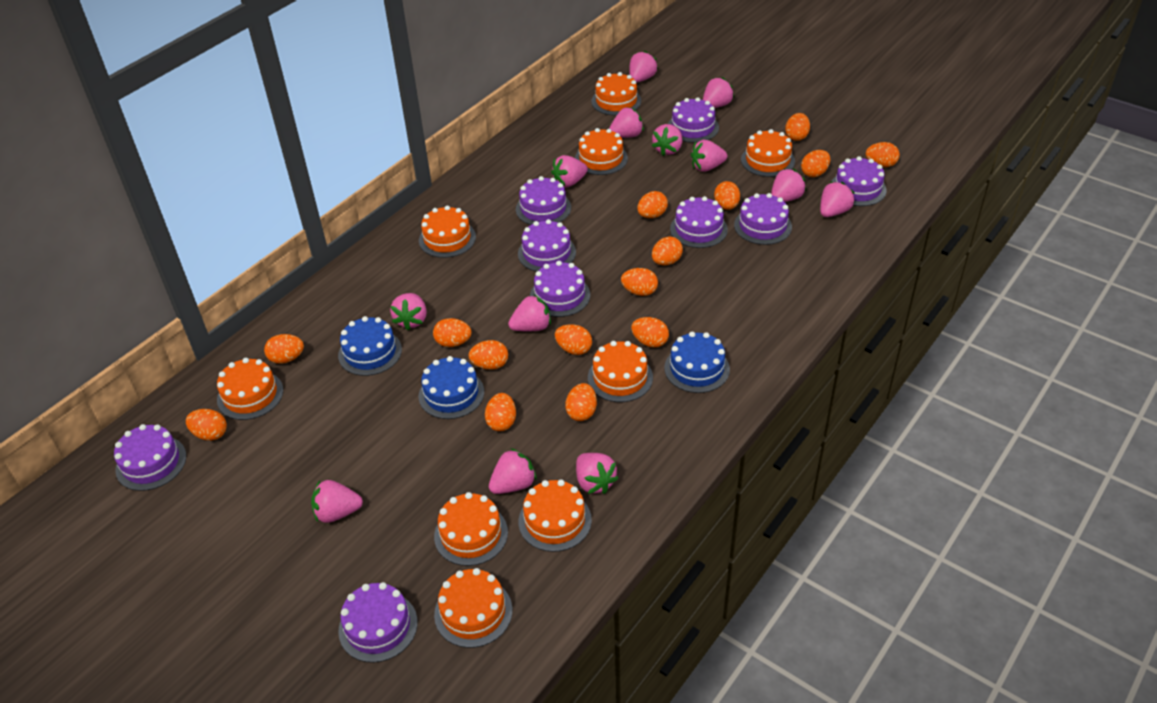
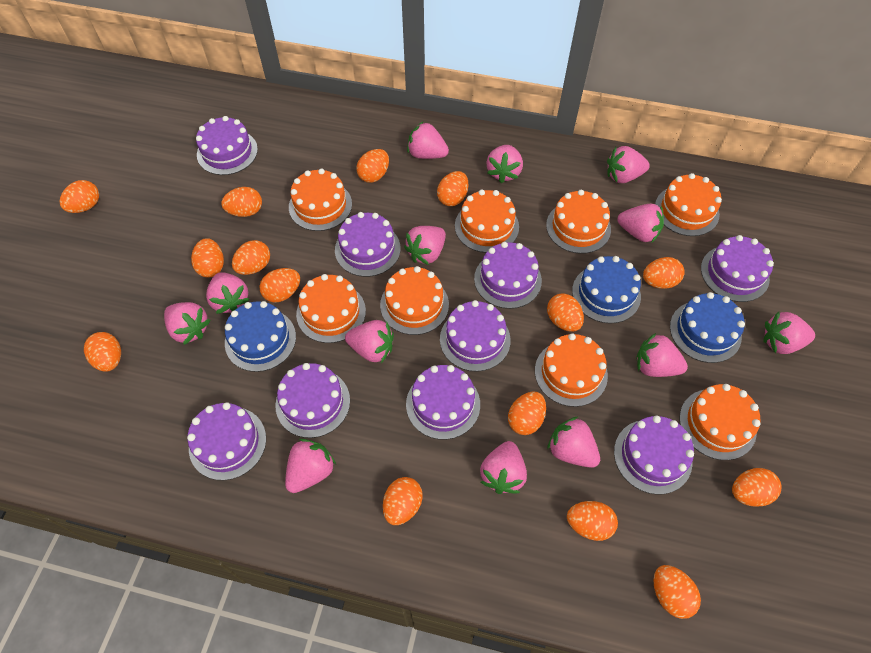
orange cake: 9 -> 8

